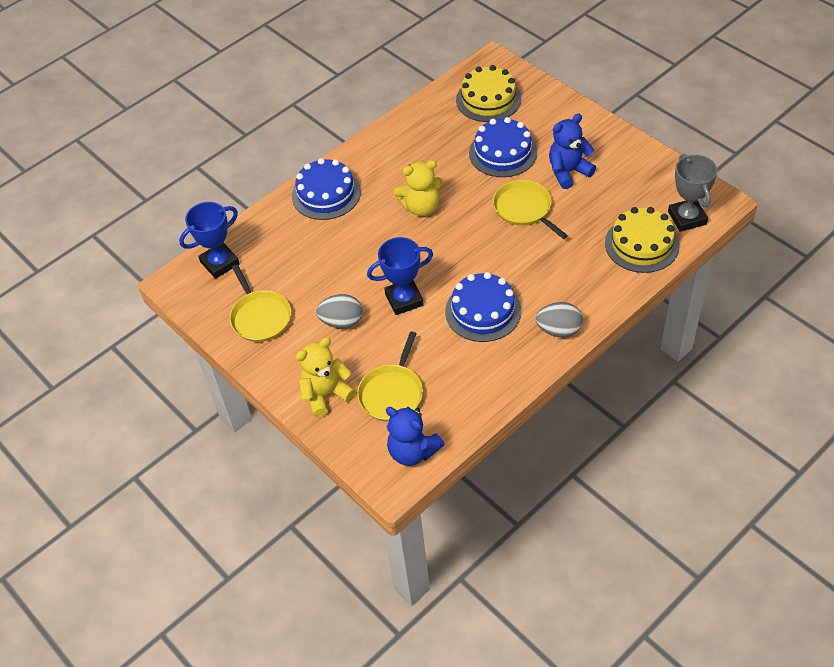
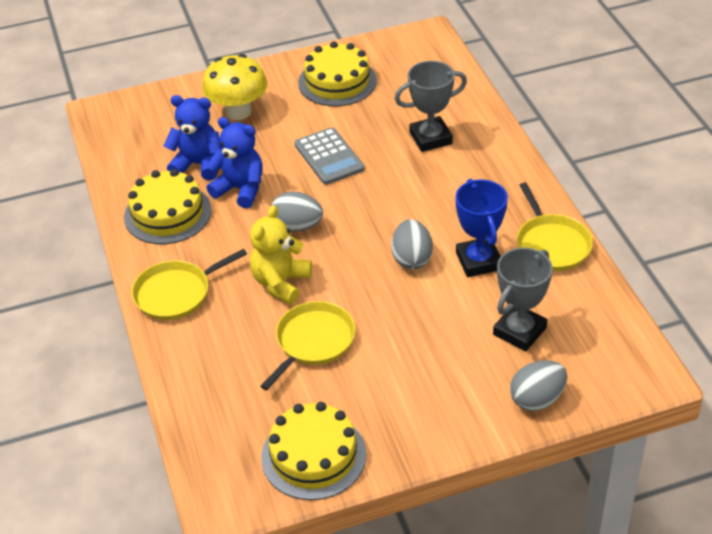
blue cake: 3 -> 0
blue trophy: 2 -> 1
grey calculator: 0 -> 1
grey egg: 2 -> 3
grey trophy: 1 -> 2
yellow cake: 2 -> 3
yellow mushroom: 0 -> 1
yellow teddy bear: 2 -> 1

